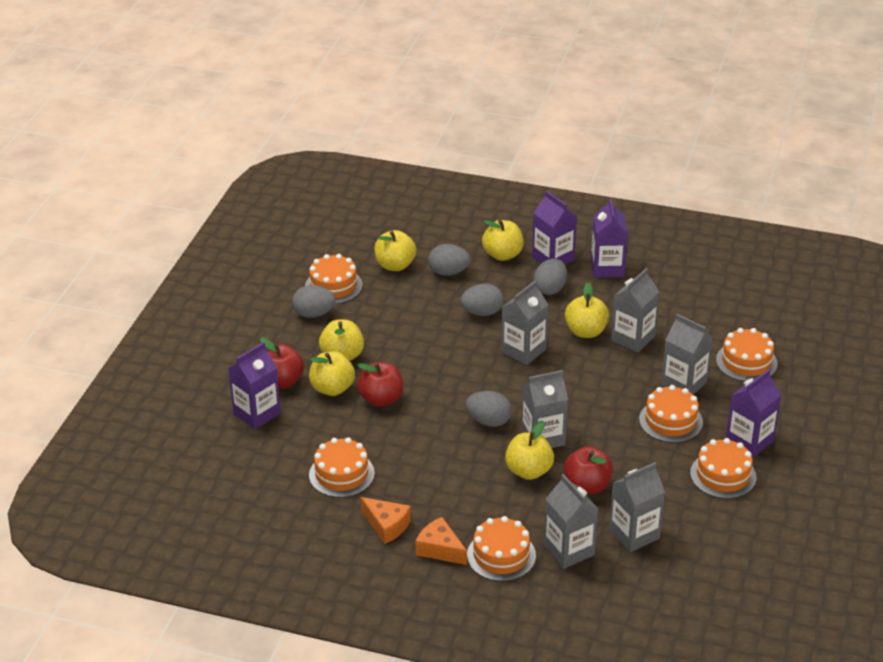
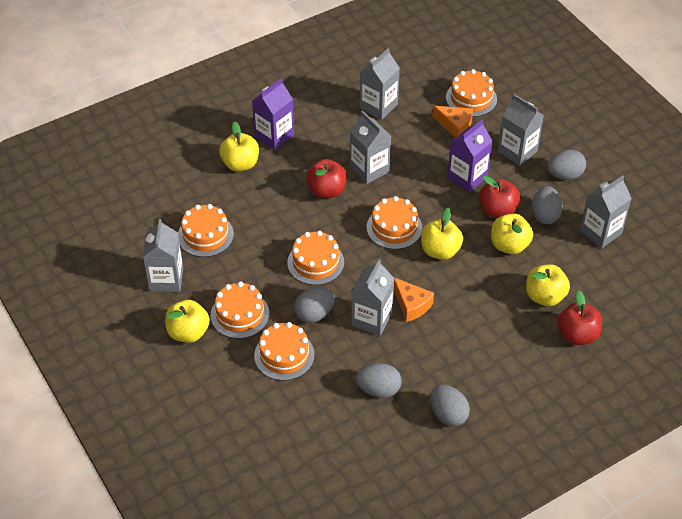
purple carton: 4 -> 2
yellow apple: 6 -> 5

